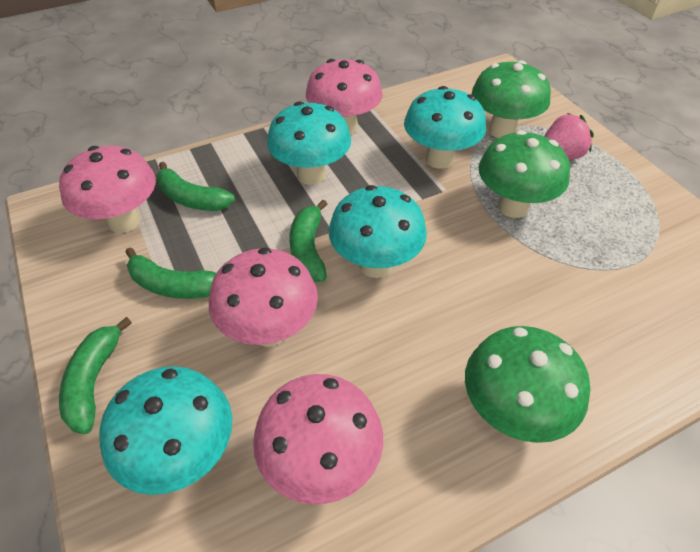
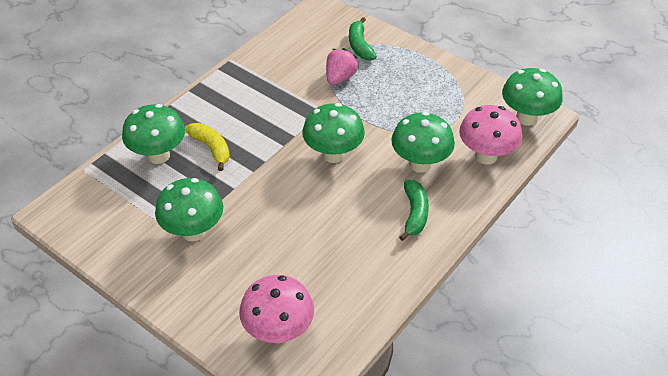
green banana: 4 -> 2
green mushroom: 3 -> 5
pink mushroom: 4 -> 2
turquoise mushroom: 4 -> 0
yellow banana: 0 -> 1

